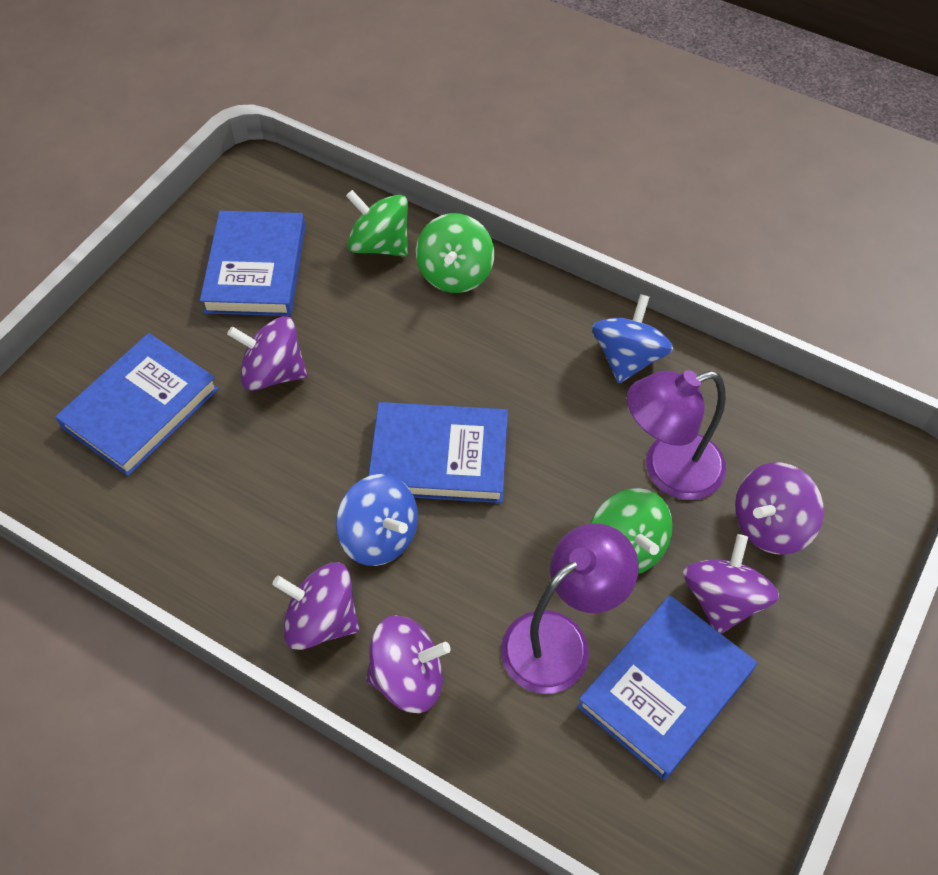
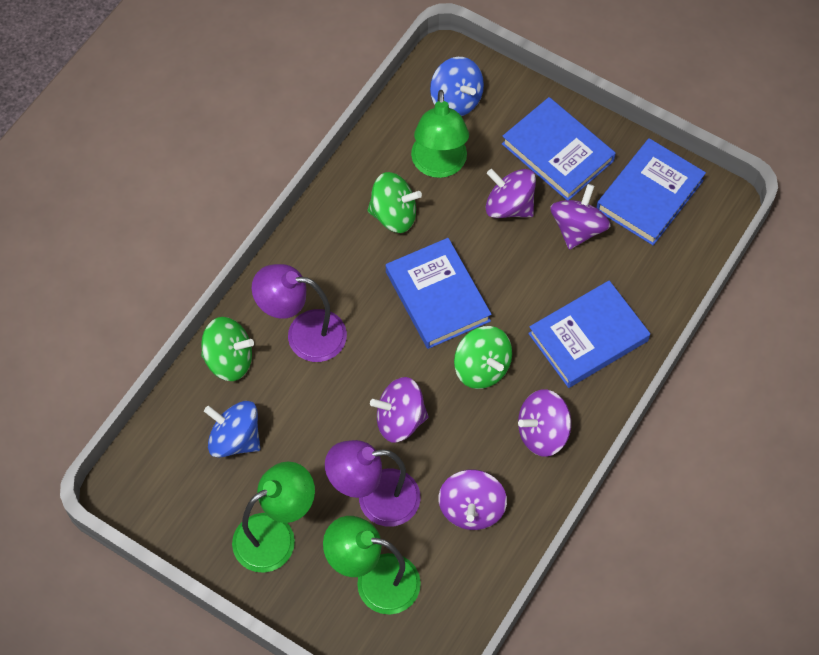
green lamp: 0 -> 3

